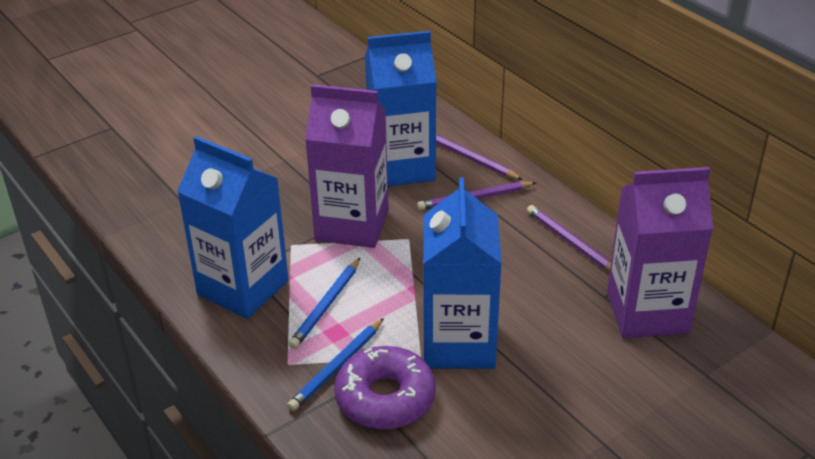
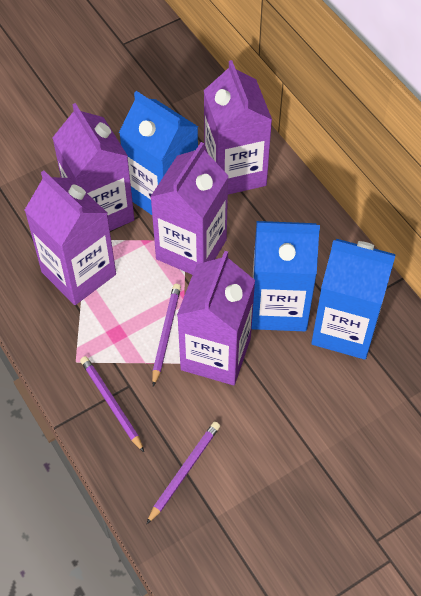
blue pencil: 2 -> 0
purple carton: 2 -> 5
purple donut: 1 -> 0

